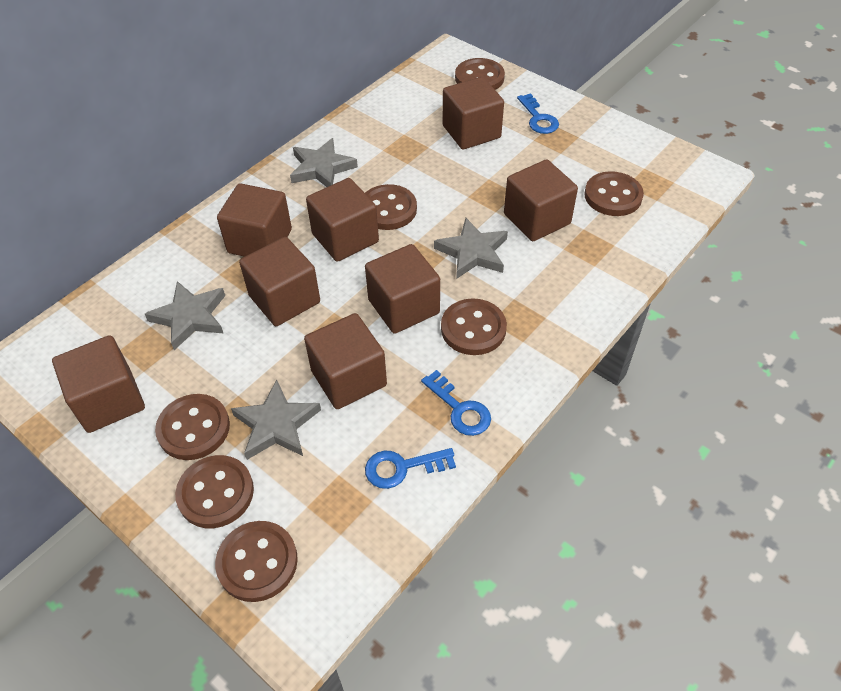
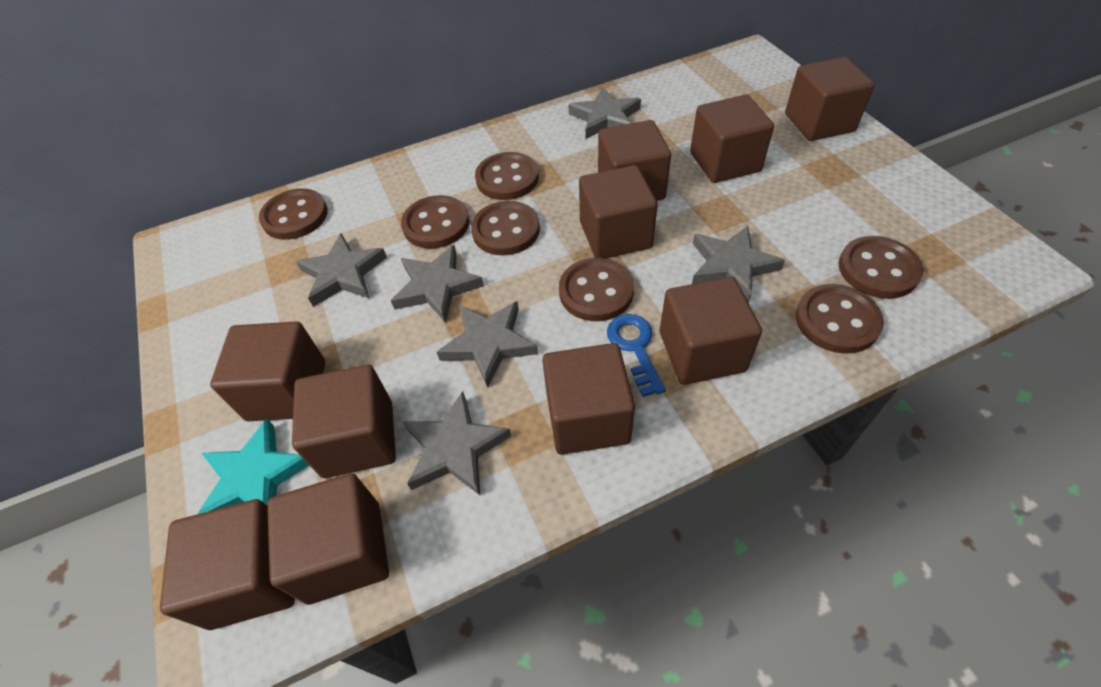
blue key: 3 -> 1
brown cube: 8 -> 10
grey star: 4 -> 6
turquoise star: 0 -> 1

